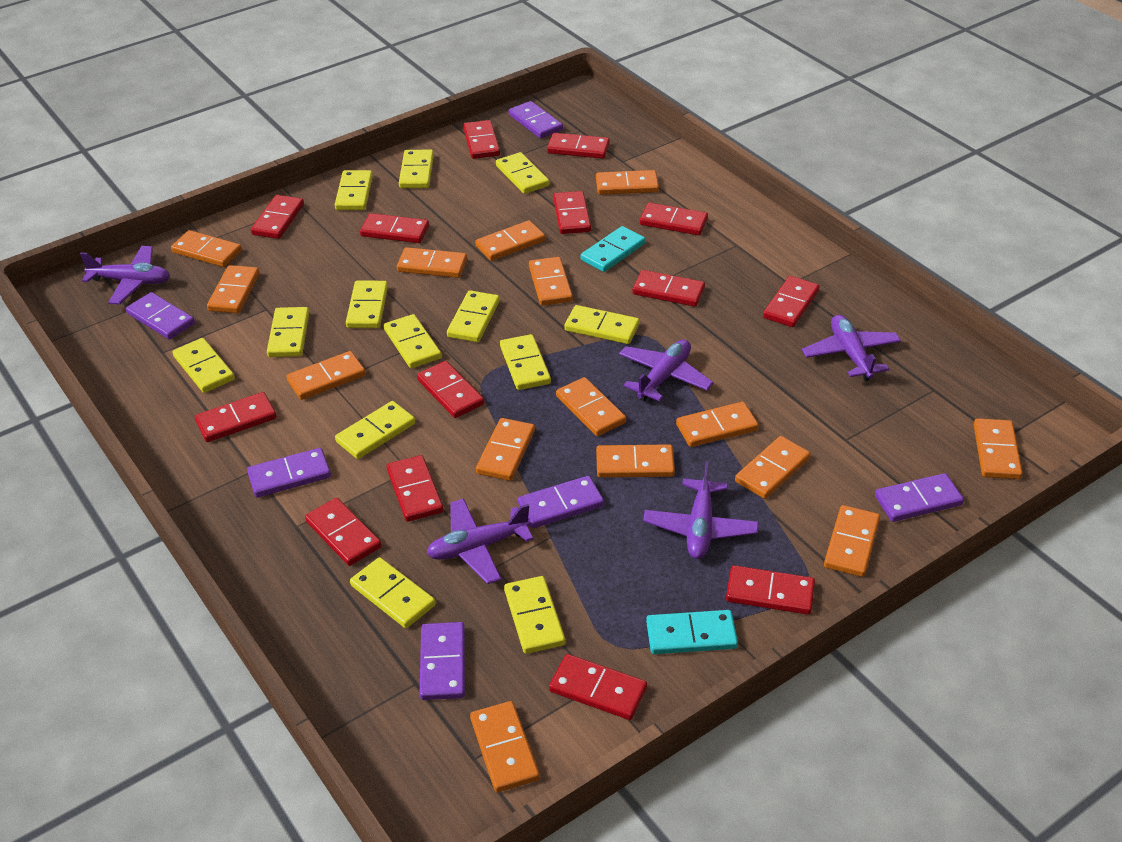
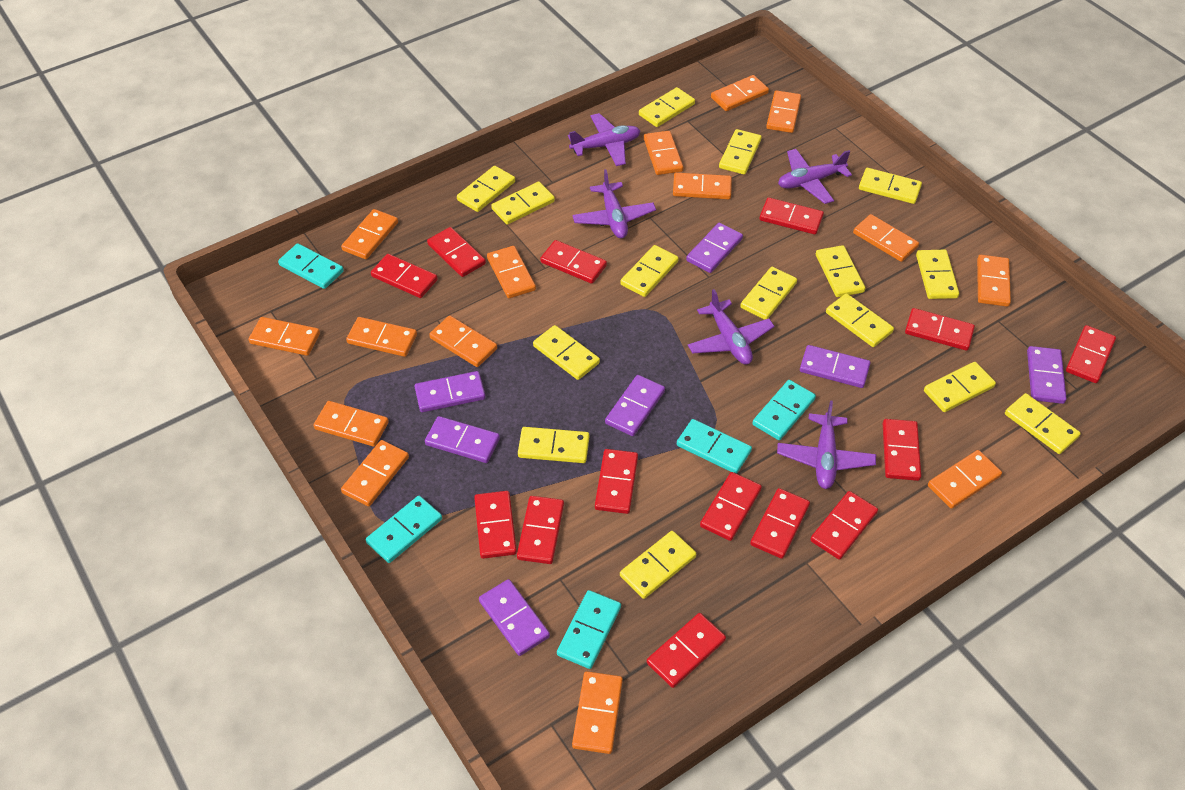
purple domino: 6 -> 7
turquoise domino: 2 -> 5
yellow domino: 13 -> 15

